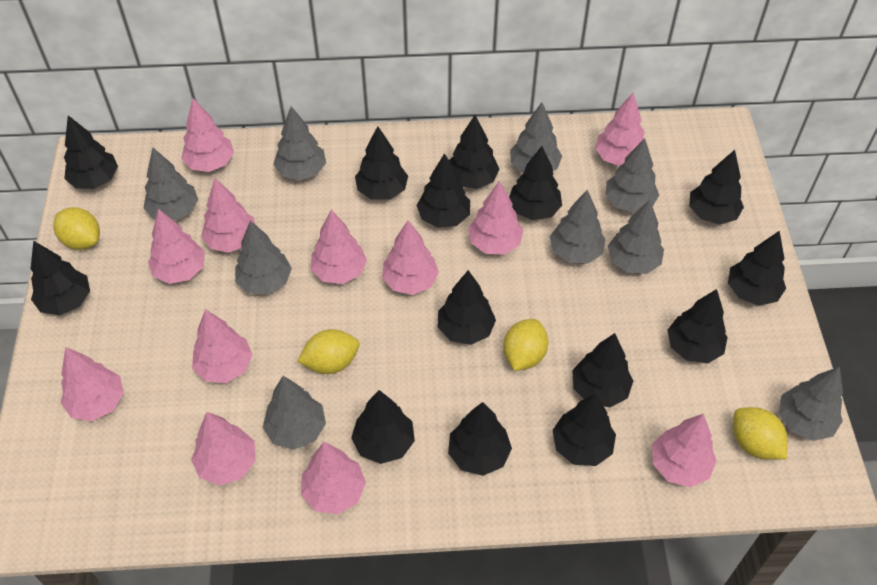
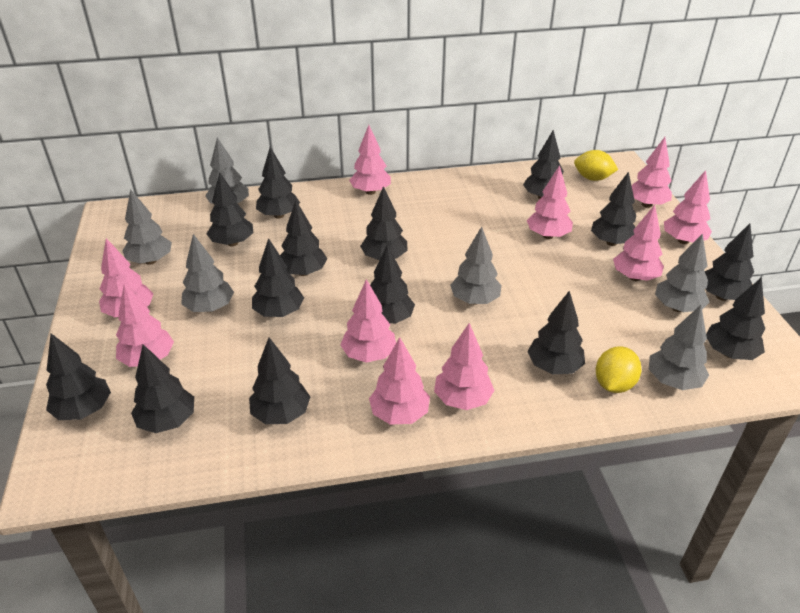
grey tree: 9 -> 6
pink tree: 12 -> 10
yellow lemon: 4 -> 2

